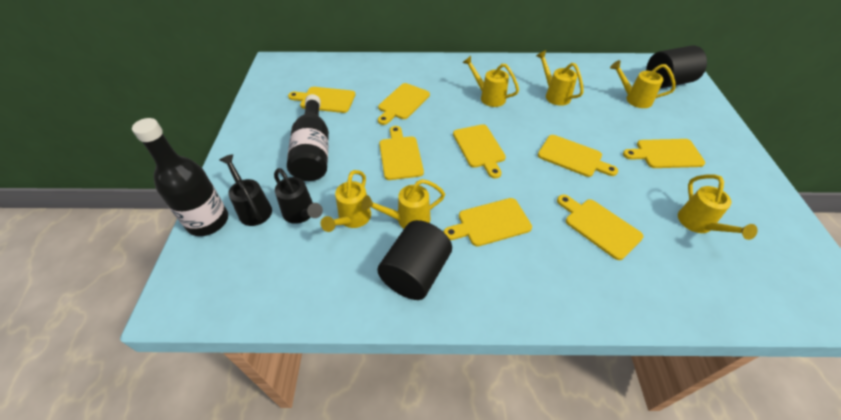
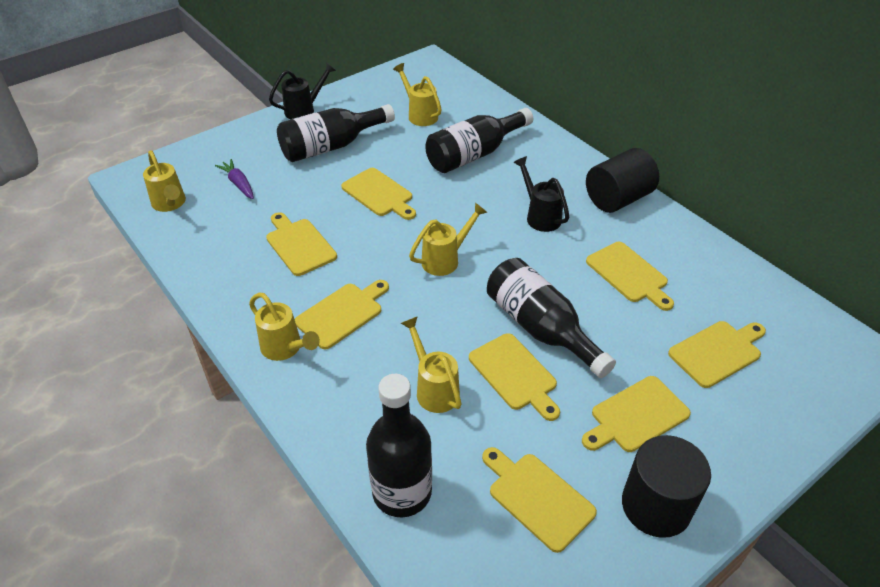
black bottle: 2 -> 4
purple carrot: 0 -> 1
yellow watering can: 6 -> 5

